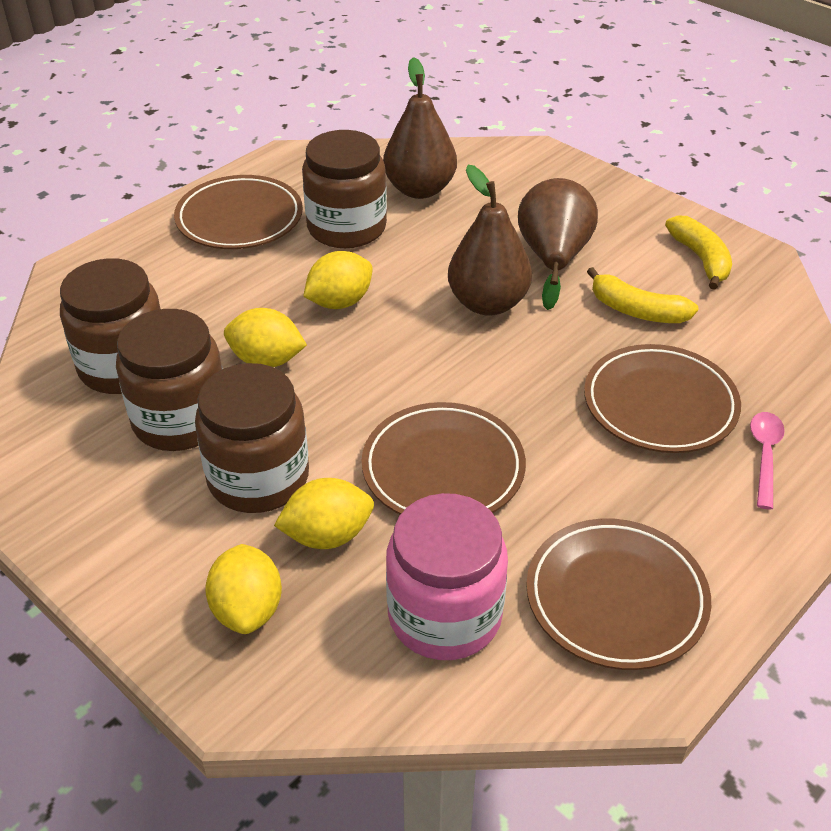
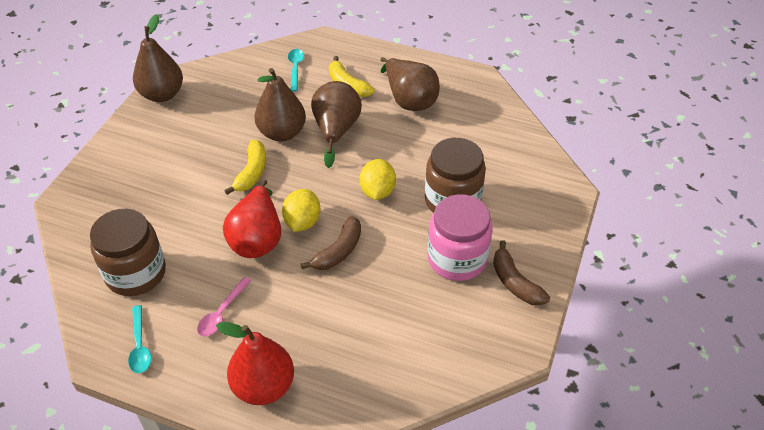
brown banana: 0 -> 2
brown jar: 4 -> 2
brown pear: 3 -> 4
brown plate: 4 -> 0
red pear: 0 -> 2
turquoise spoon: 0 -> 2
yellow lemon: 4 -> 2

